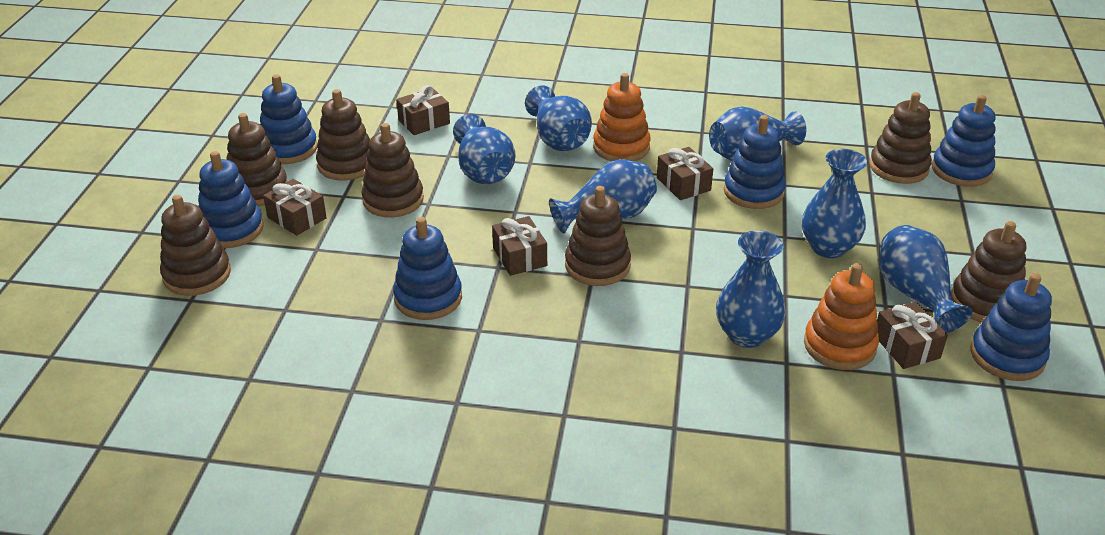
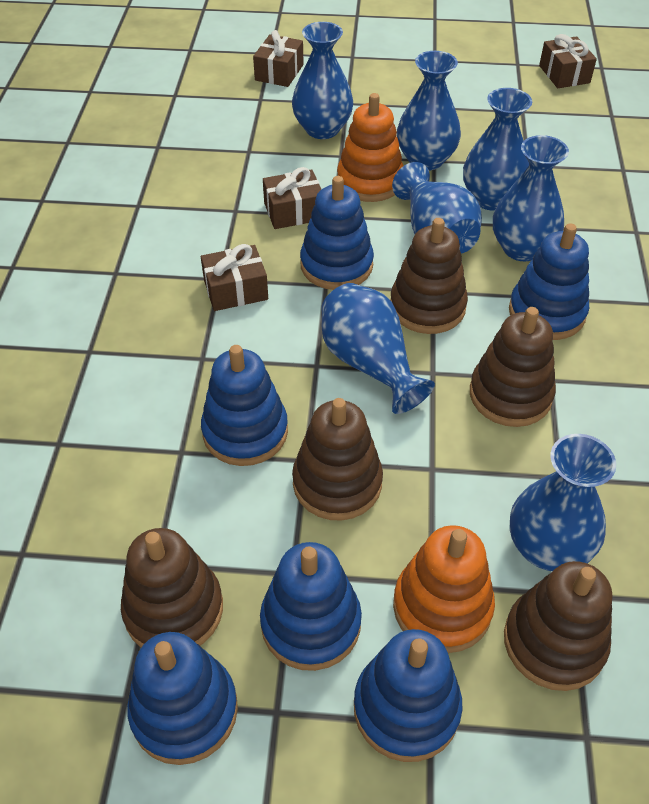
brown gift: 5 -> 4
brown stacking toy: 7 -> 5

